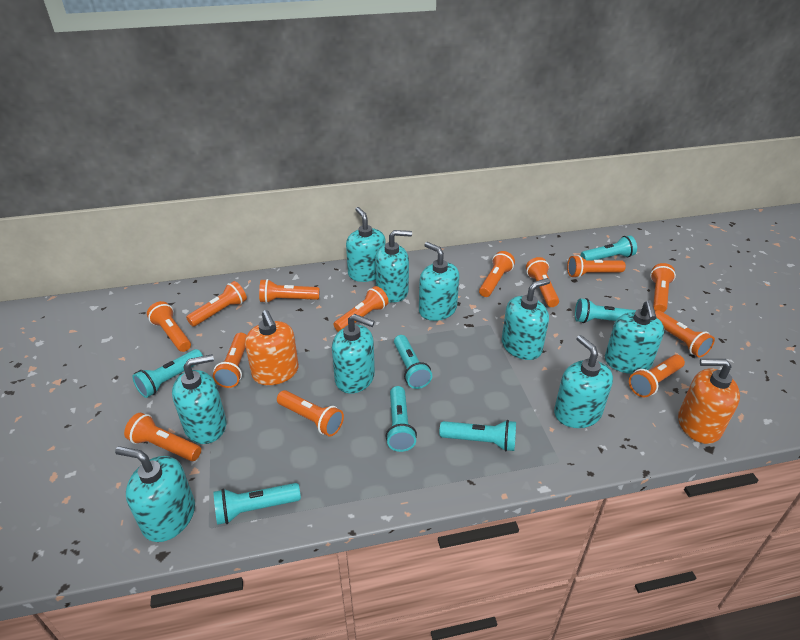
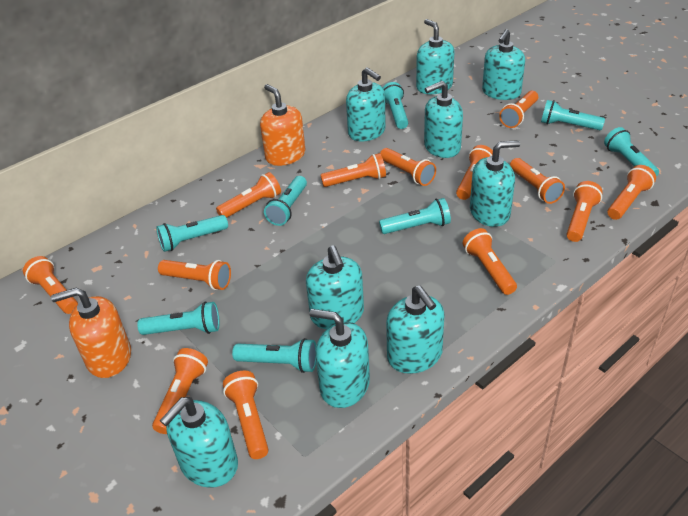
turquoise flashlight: 7 -> 8

